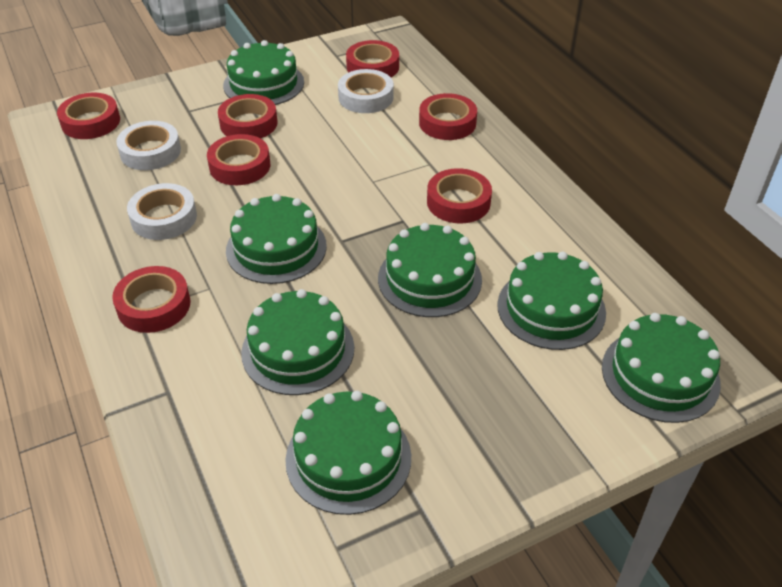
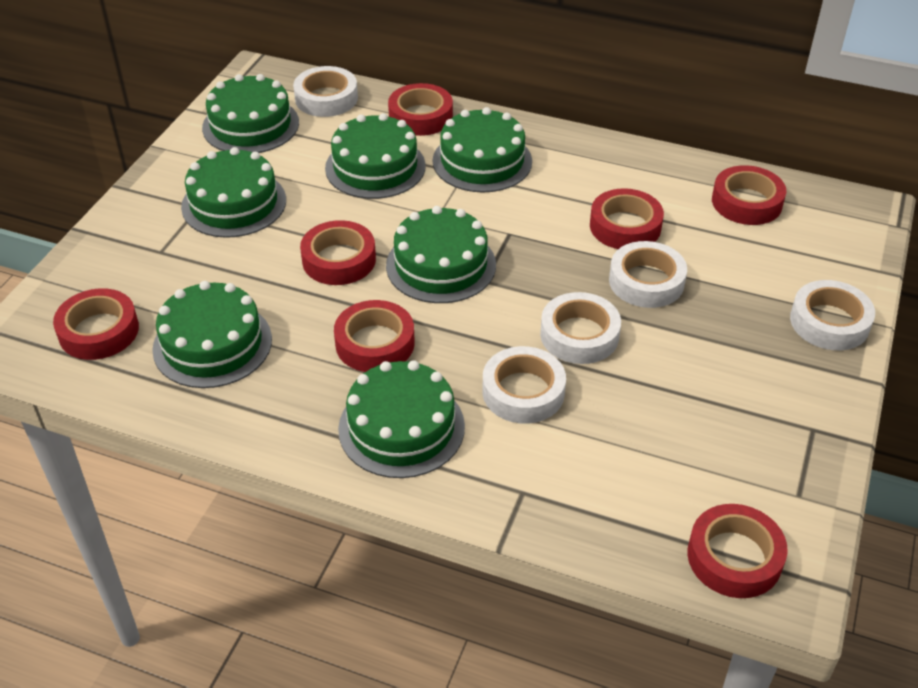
white tape: 3 -> 5

